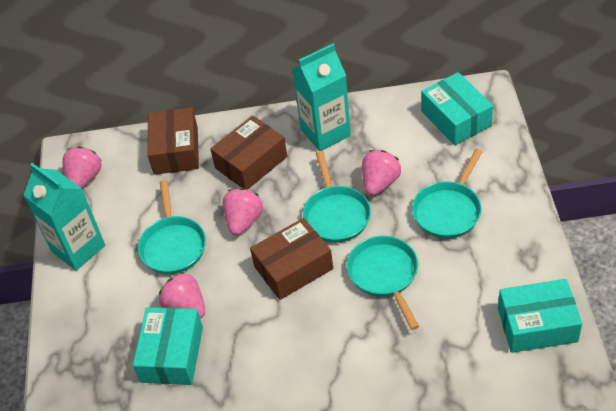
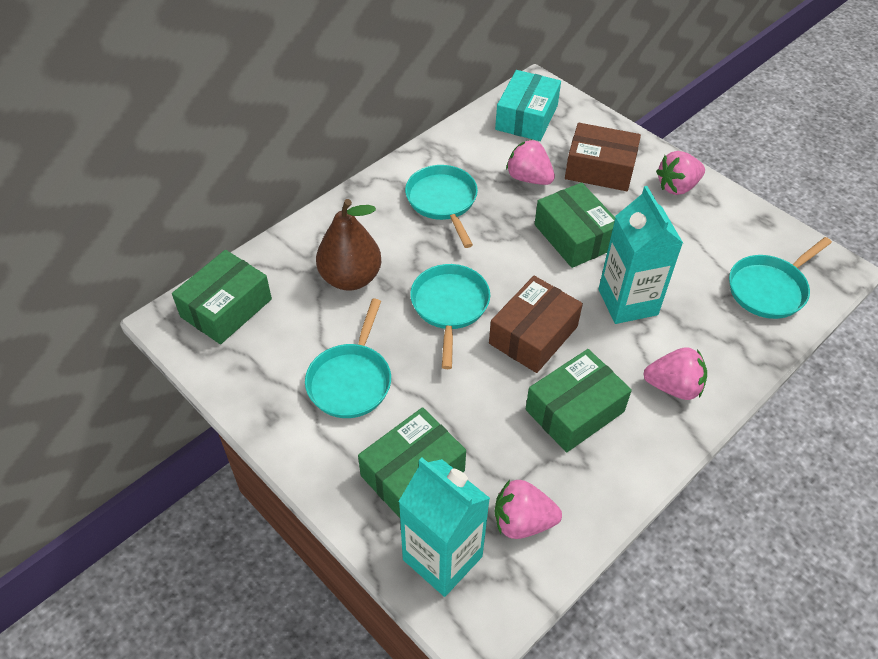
brown box: 3 -> 2
brown pear: 0 -> 1
green box: 0 -> 4
turquoise box: 3 -> 1

